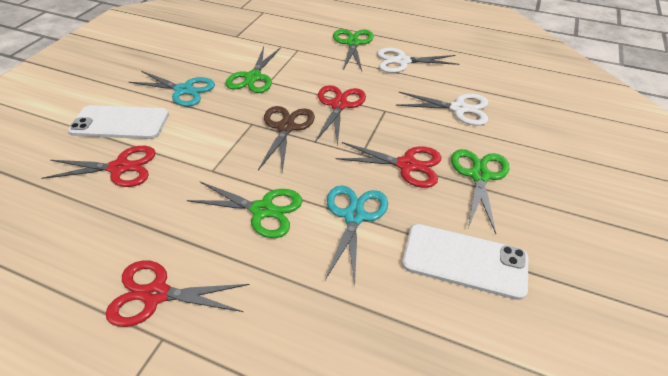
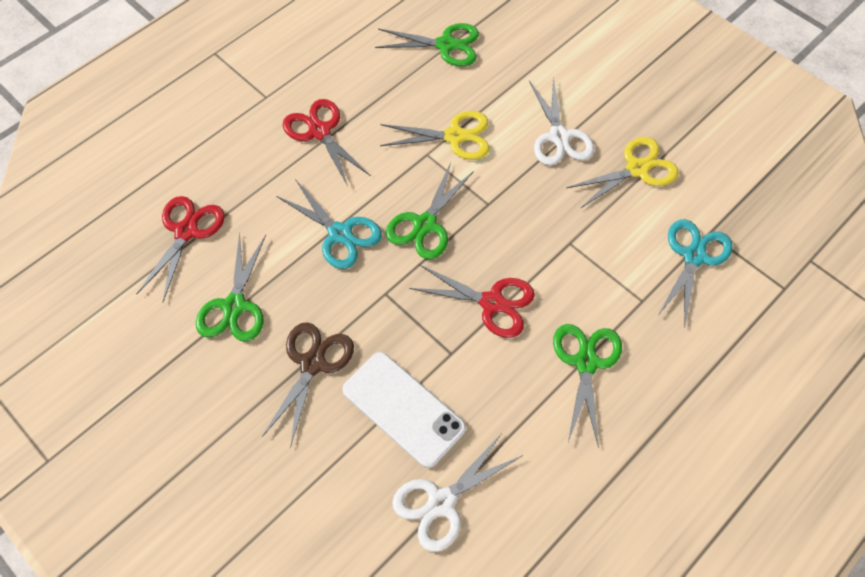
red scissors: 4 -> 3
white phone: 2 -> 1
yellow scissors: 0 -> 2

